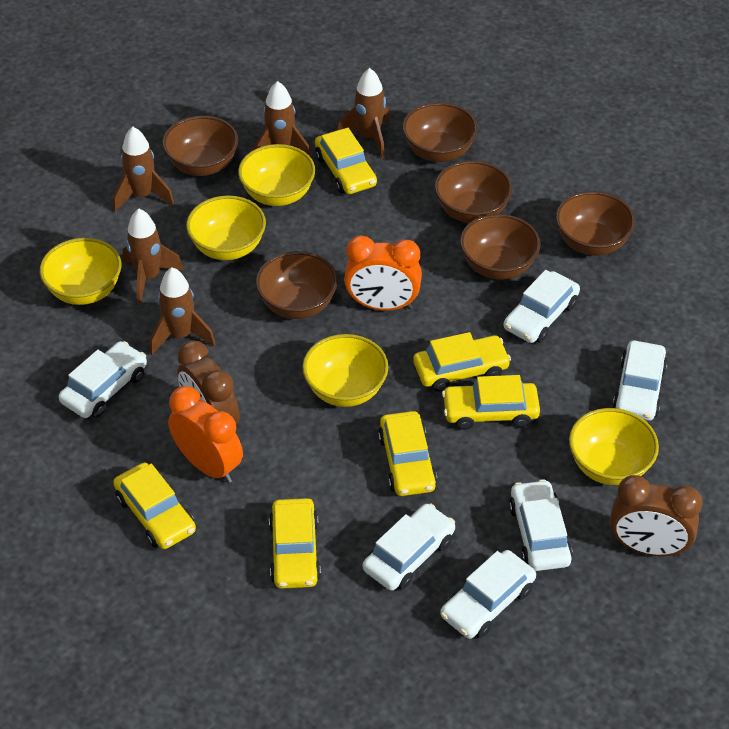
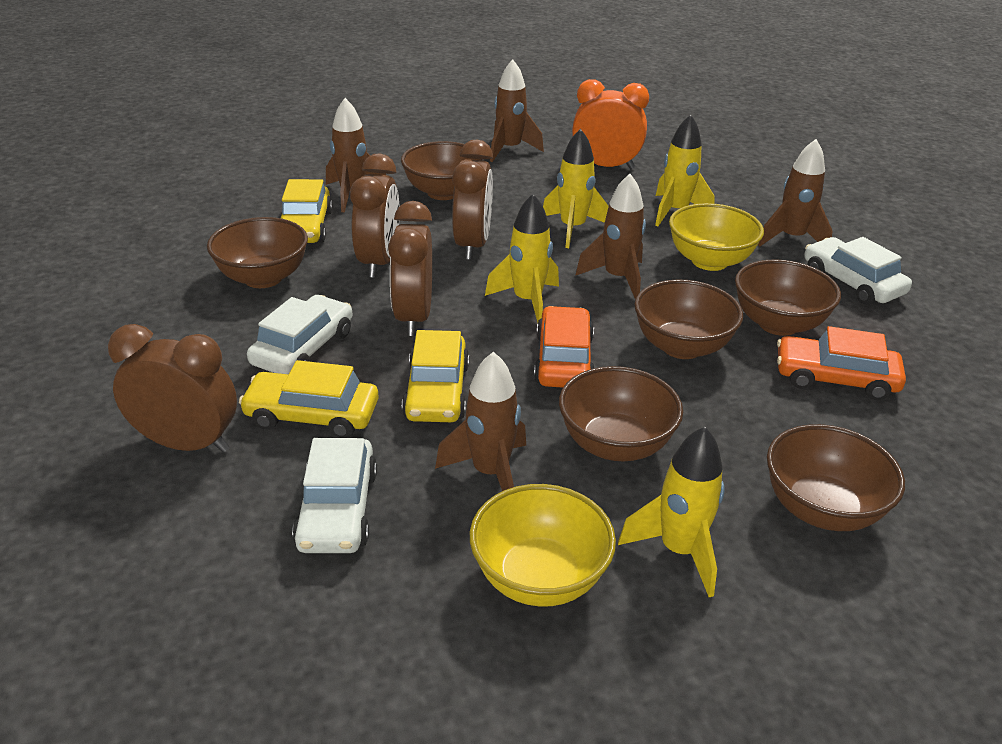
brown clock: 2 -> 4
orange car: 0 -> 2
orange clock: 2 -> 1
white car: 6 -> 3
yellow bowl: 5 -> 2
yellow car: 6 -> 3
yellow rocket: 0 -> 4

